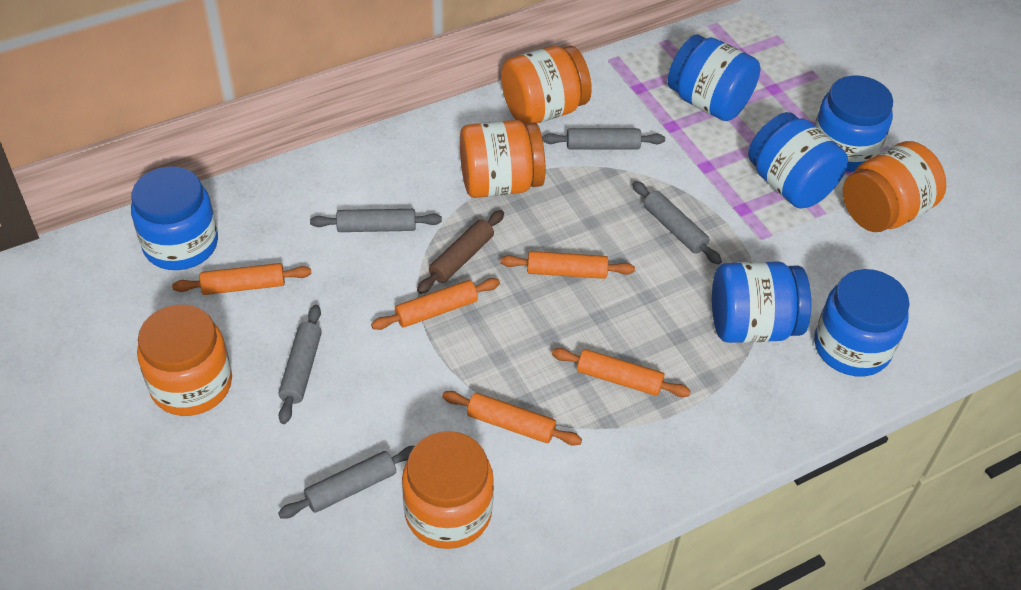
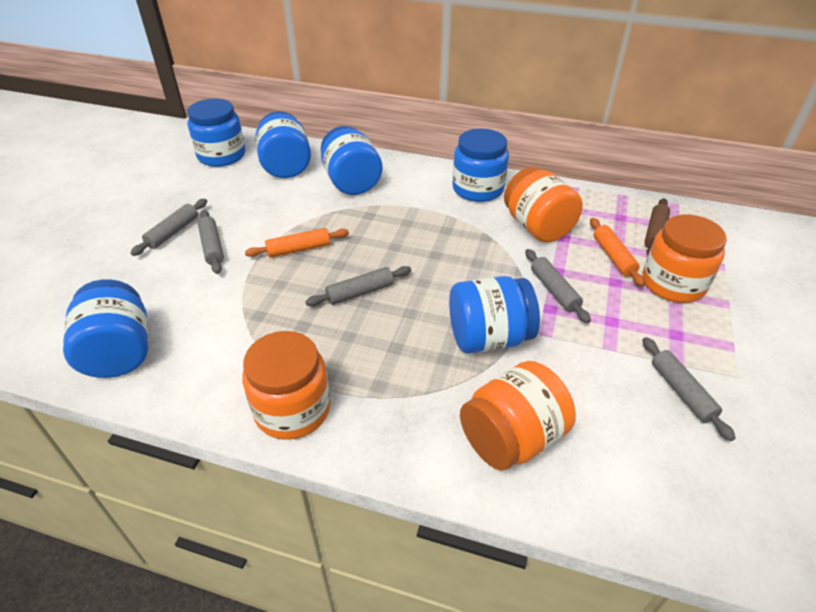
orange jar: 5 -> 4
orange rolling pin: 5 -> 2

